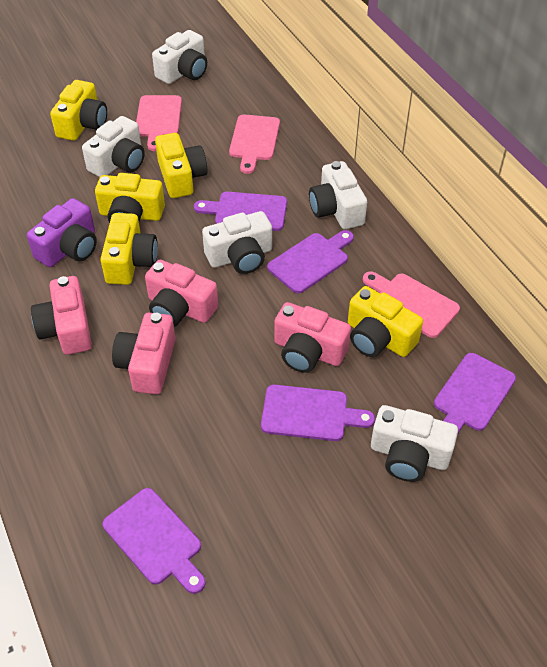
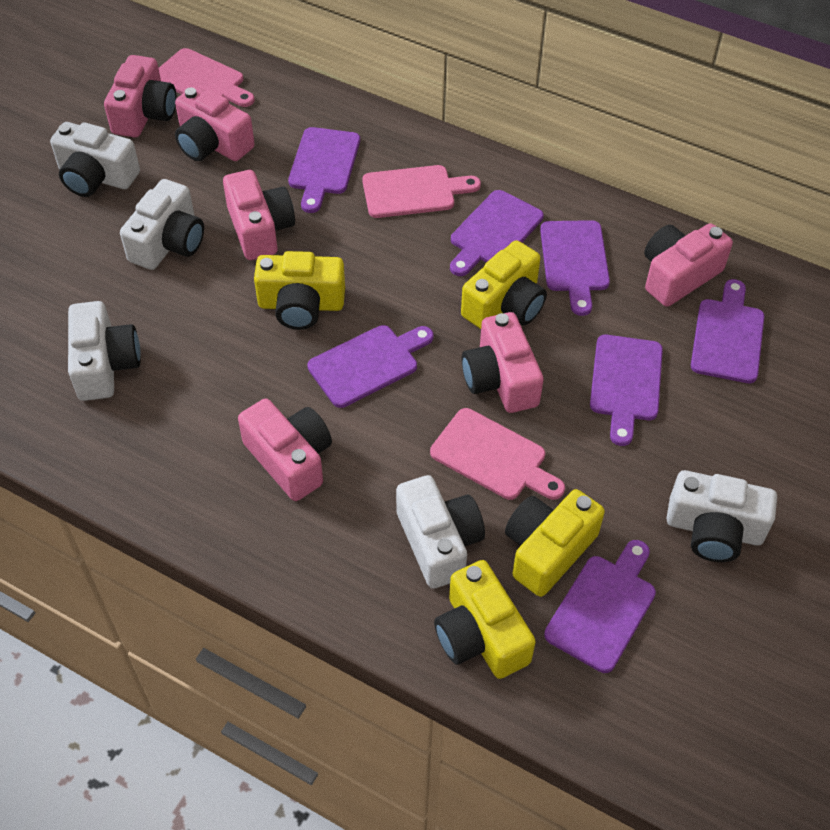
pink camera: 4 -> 6
purple camera: 1 -> 0
purple cutting board: 5 -> 7
yellow camera: 5 -> 4

